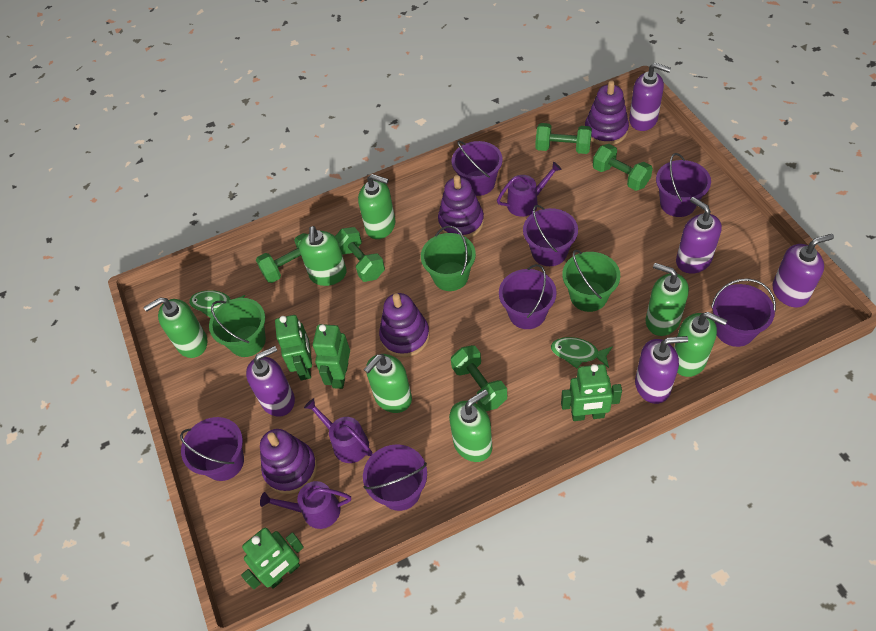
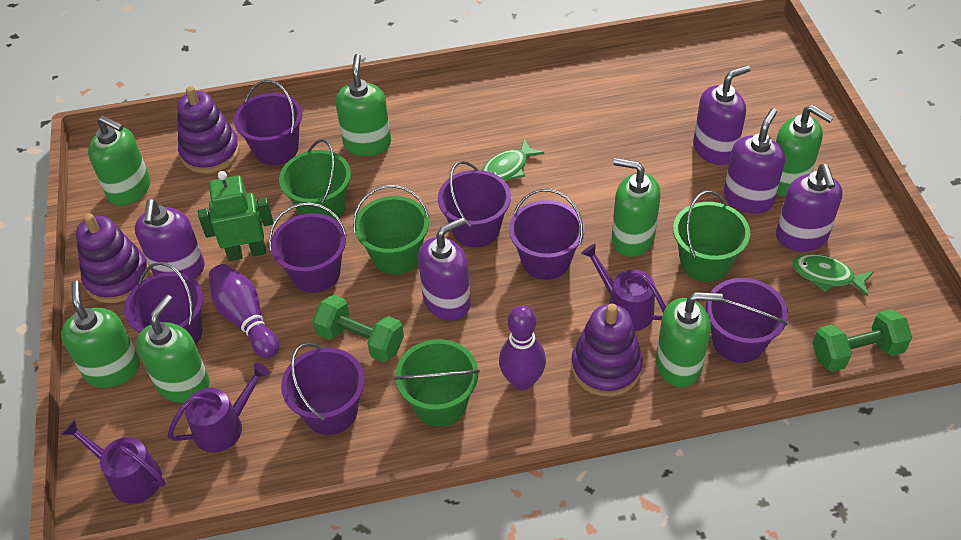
green bucket: 3 -> 4
green dumbbell: 5 -> 2
green robot: 4 -> 1
purple bowling pin: 0 -> 2
purple stacking toy: 4 -> 3

